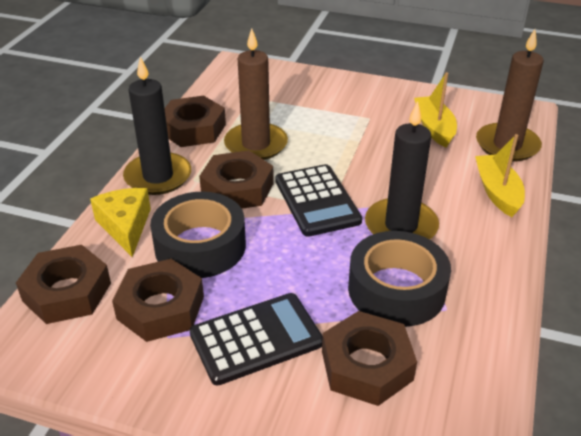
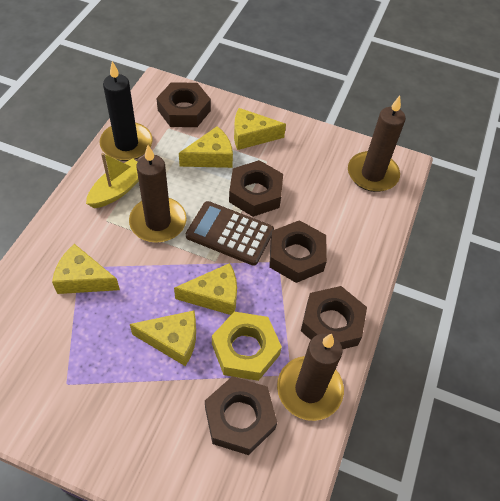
black calculator: 2 -> 0
black candle: 2 -> 1
black tape: 2 -> 0
brown calculator: 0 -> 1
brown candle: 2 -> 3
yellow boat: 2 -> 1
yellow cheese: 1 -> 5
yellow nut: 0 -> 1

